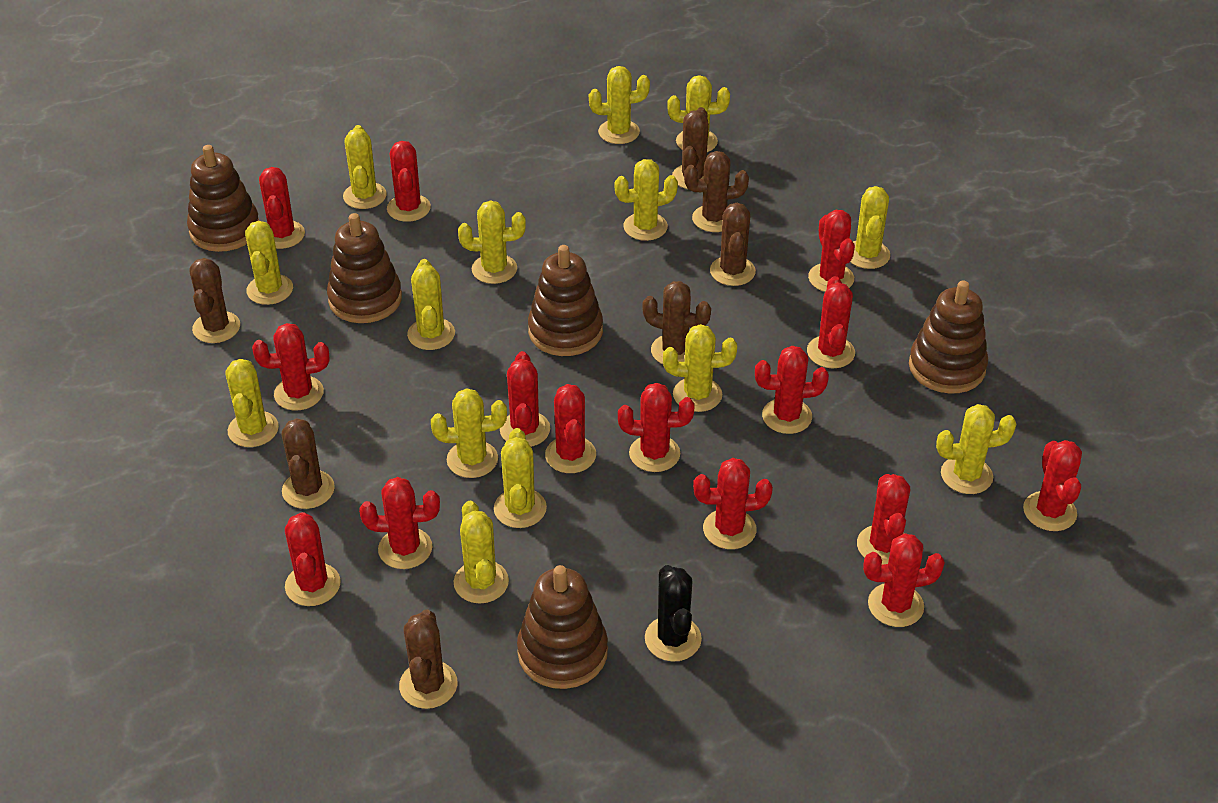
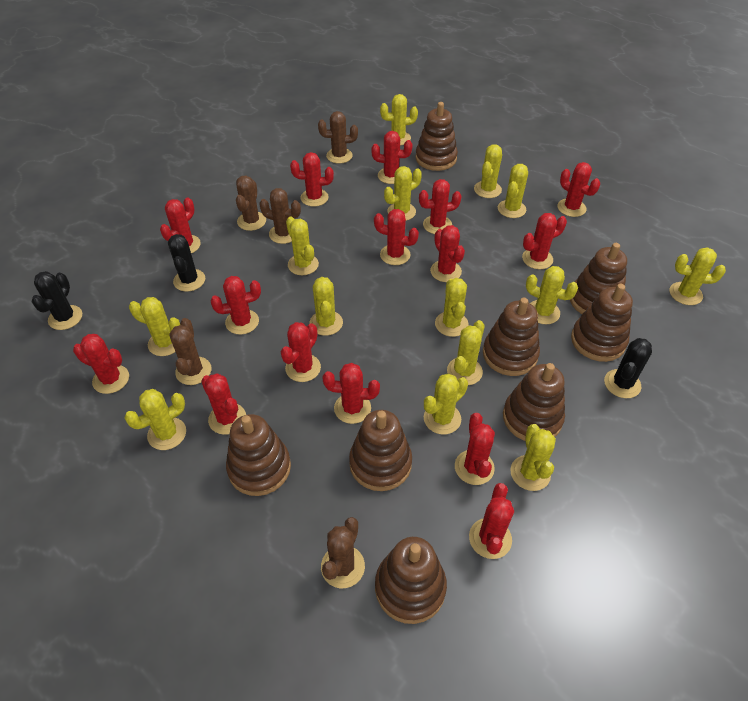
black cactus: 1 -> 3
brown cactus: 7 -> 5
brown stacking toy: 5 -> 8

